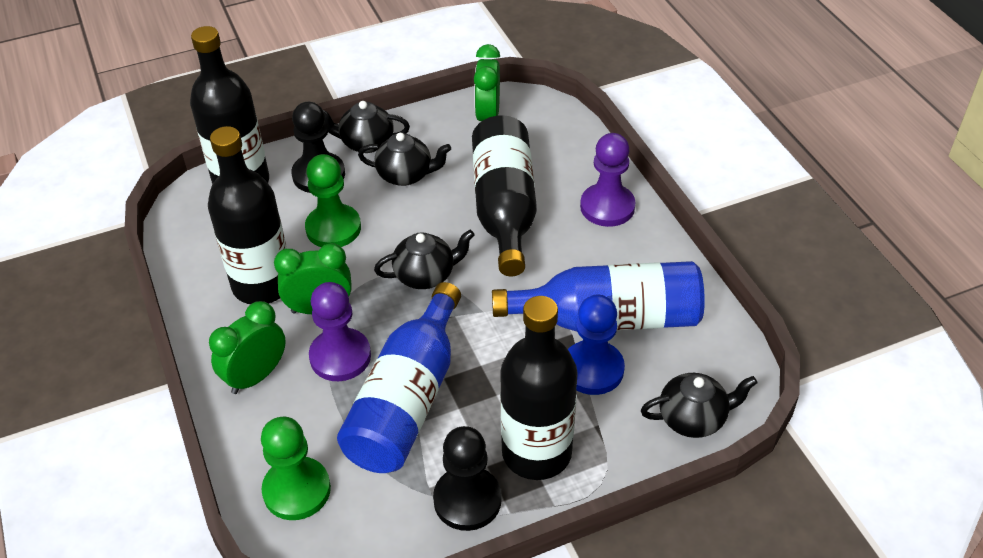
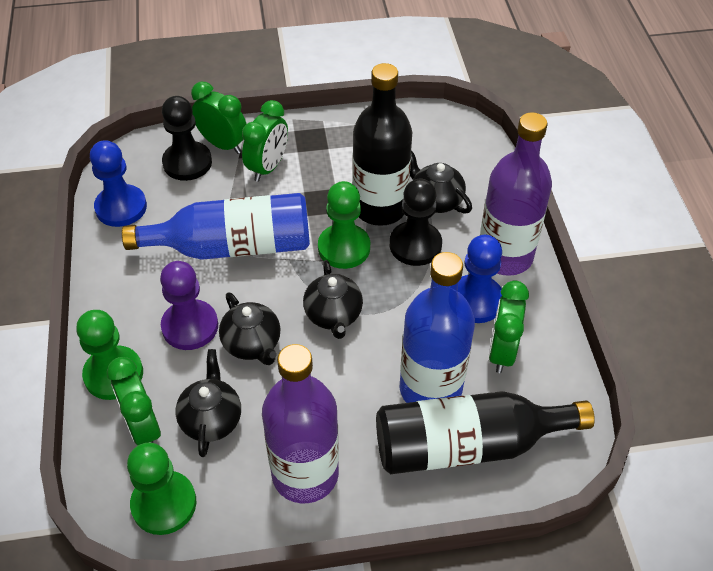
black bottle: 4 -> 2
blue pawn: 1 -> 2
green clock: 3 -> 4
green pawn: 2 -> 3
purple bottle: 0 -> 2
purple pawn: 2 -> 1

